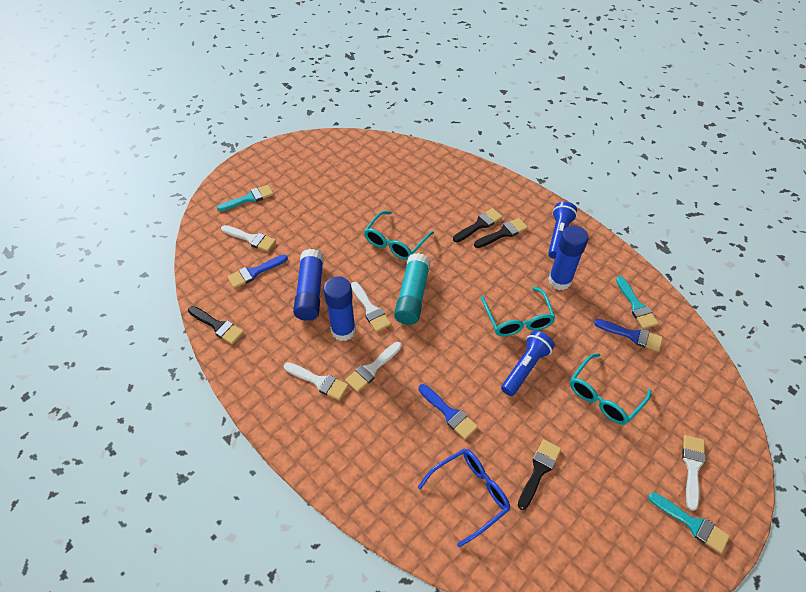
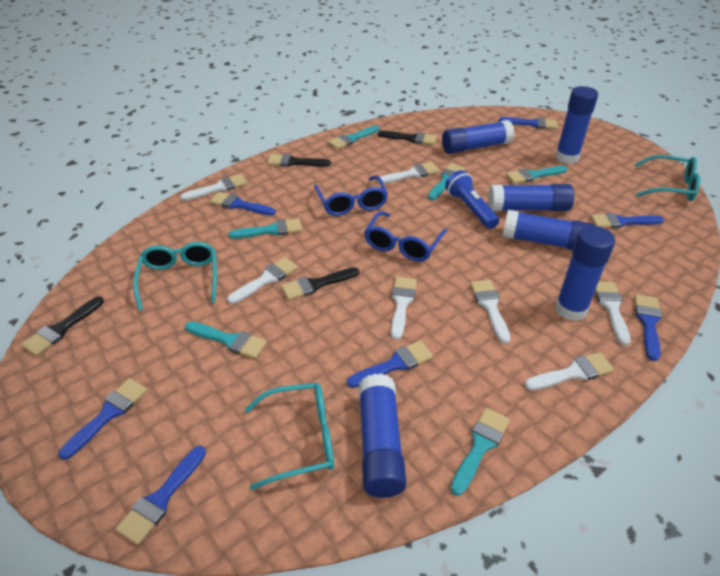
blue brush: 3 -> 7
blue flashlight: 2 -> 1
blue glasses: 1 -> 2
blue glue stick: 3 -> 6
turquoise brush: 3 -> 6
turquoise glue stick: 1 -> 0
white brush: 5 -> 7

